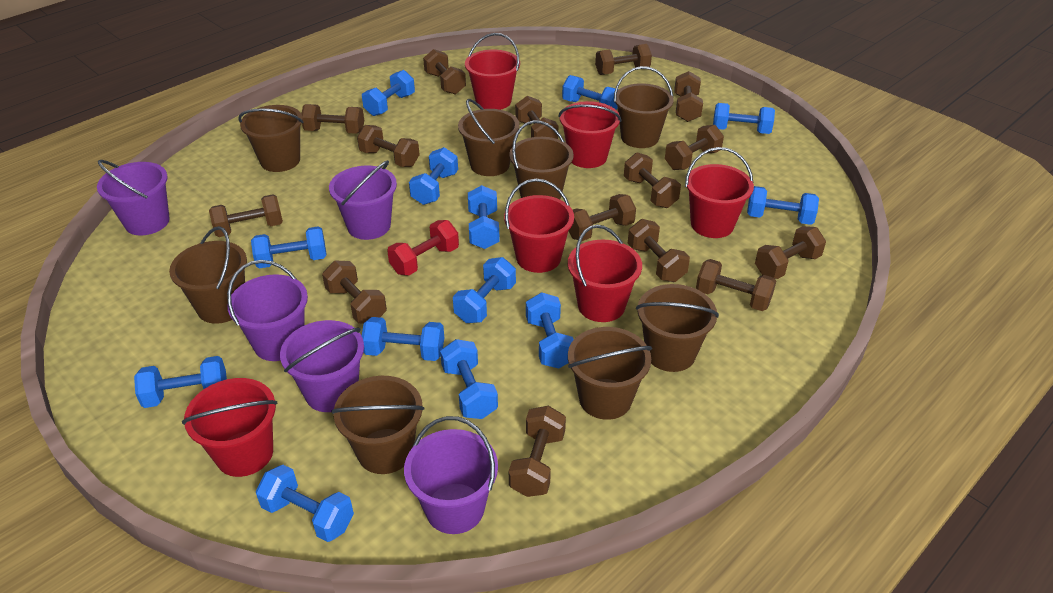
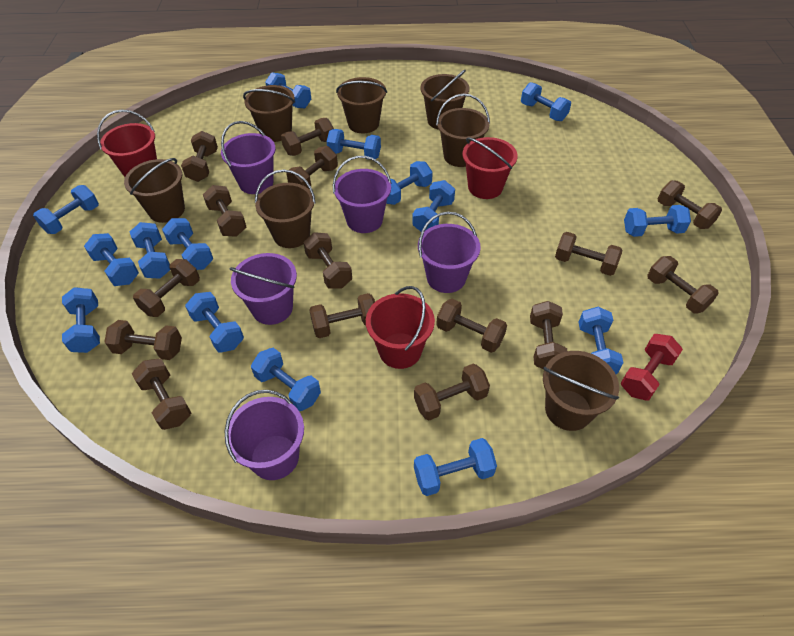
blue dumbbell: 13 -> 15
brown bucket: 8 -> 7
red bucket: 6 -> 3

